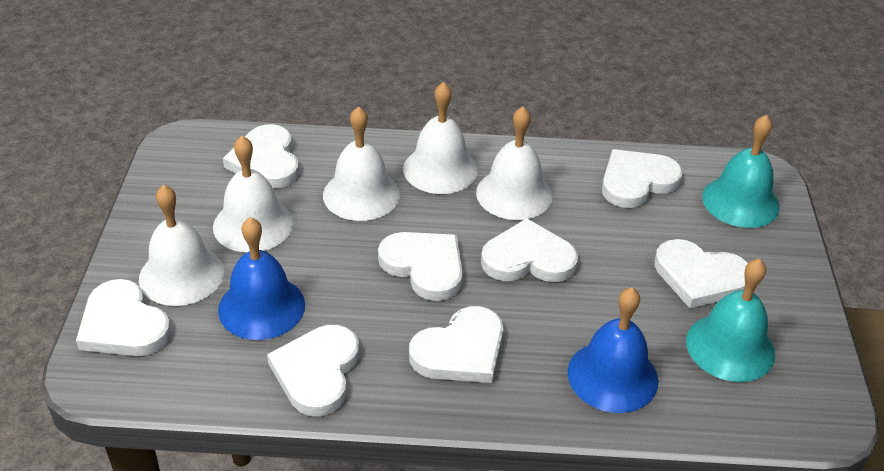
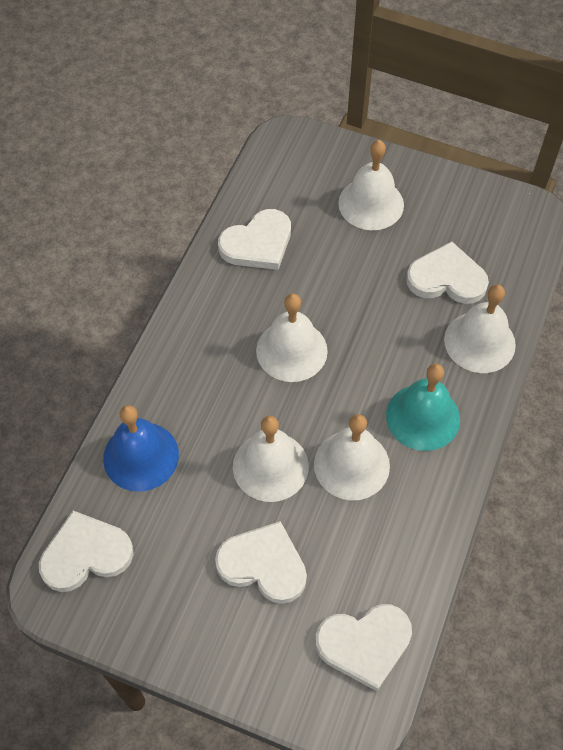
blue bell: 2 -> 1
turquoise bell: 2 -> 1
white heart: 8 -> 5

